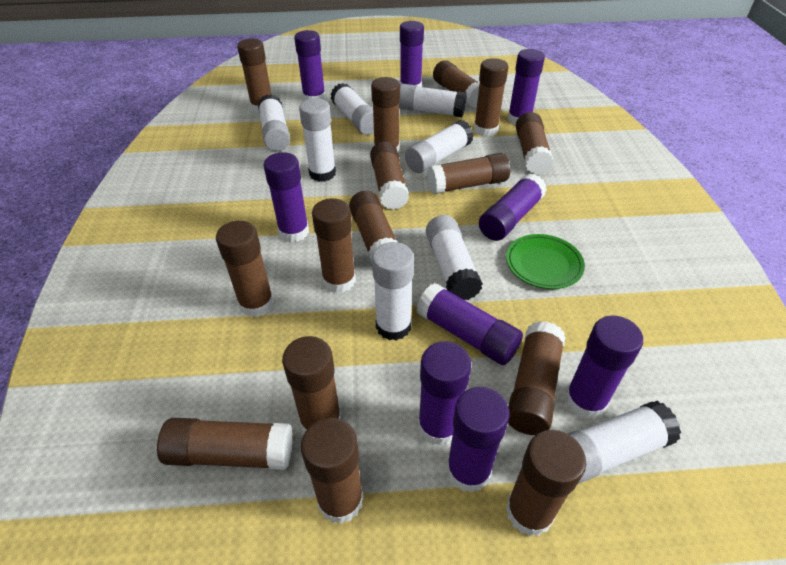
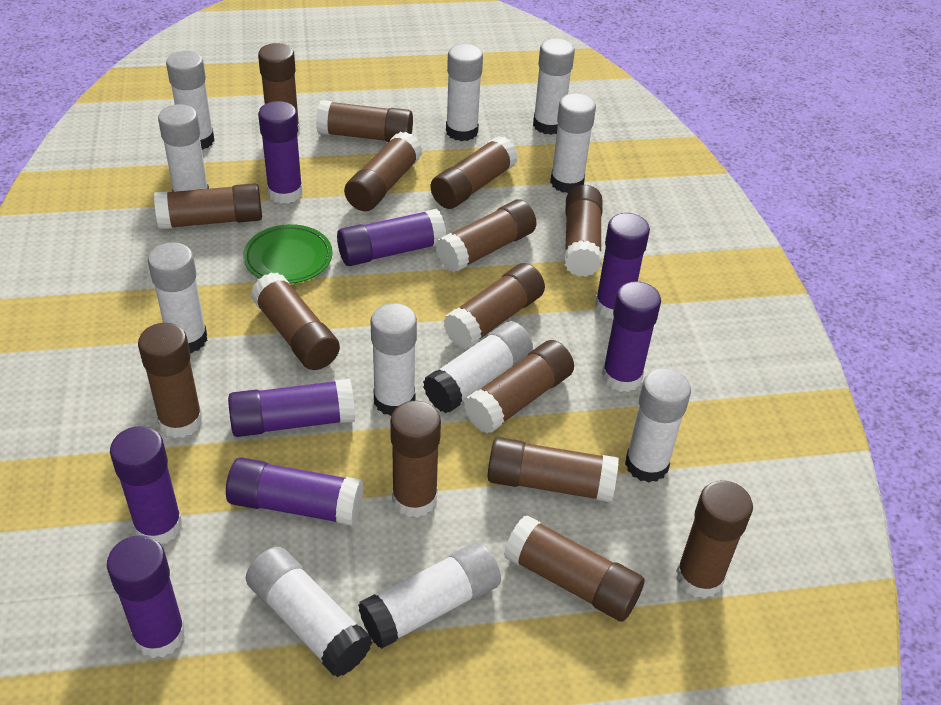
purple glue stick: 9 -> 8
white glue stick: 8 -> 11

